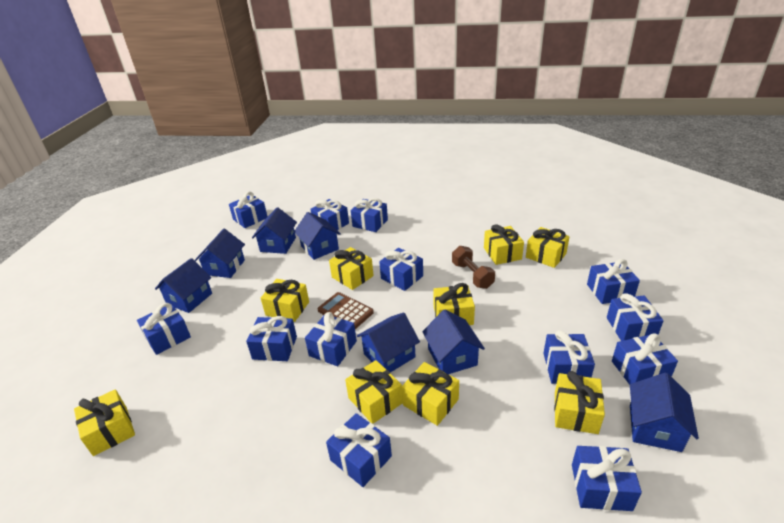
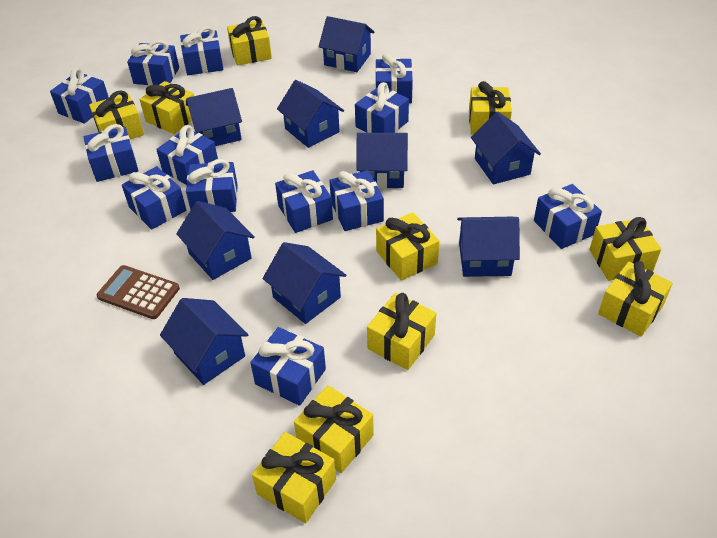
blue house: 7 -> 9
brown dumbbell: 1 -> 0
yellow gift: 9 -> 10

